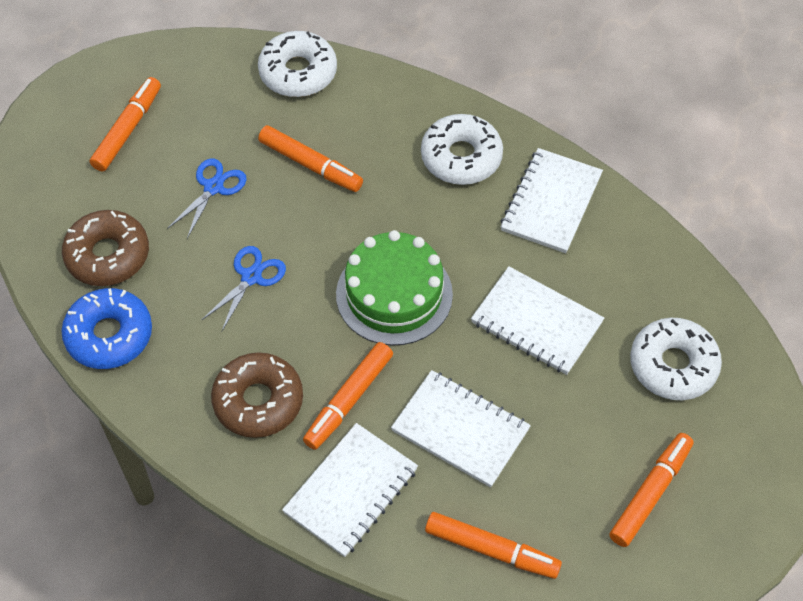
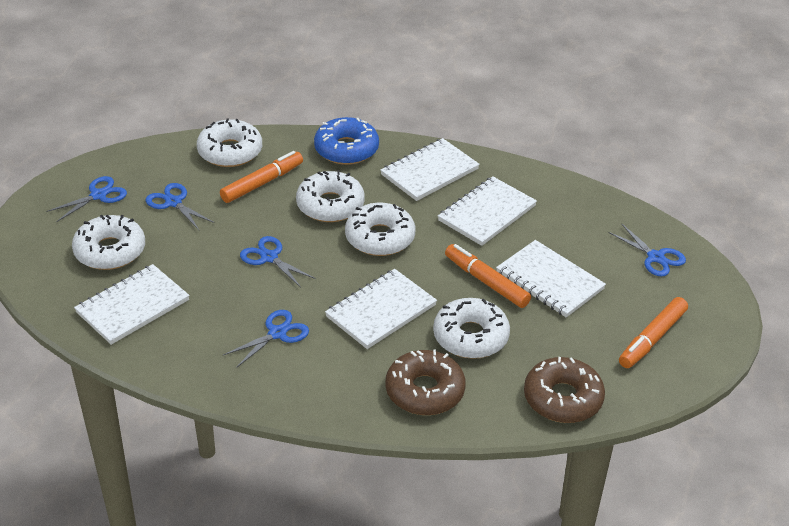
blue scissors: 2 -> 5
green cake: 1 -> 0
orange marker: 5 -> 3
white donut: 3 -> 5
white notebook: 4 -> 5

